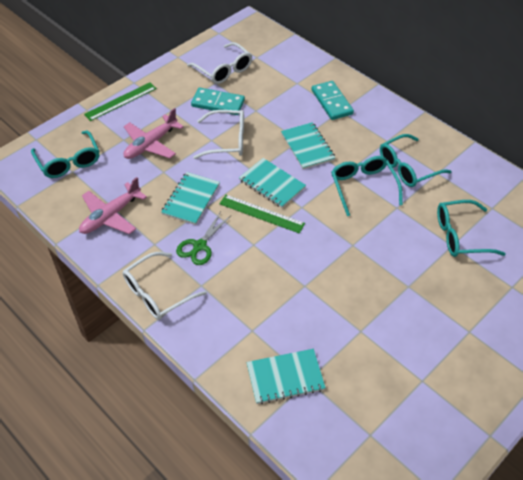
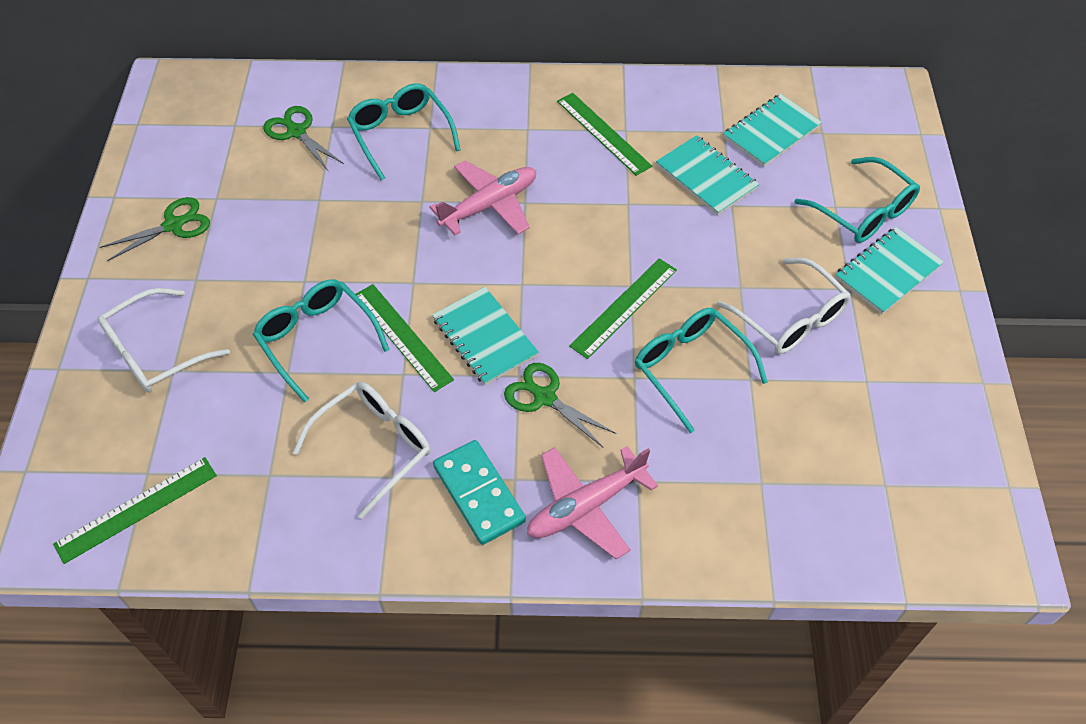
green ruler: 2 -> 4
green scissors: 1 -> 3
turquoise domino: 2 -> 1

